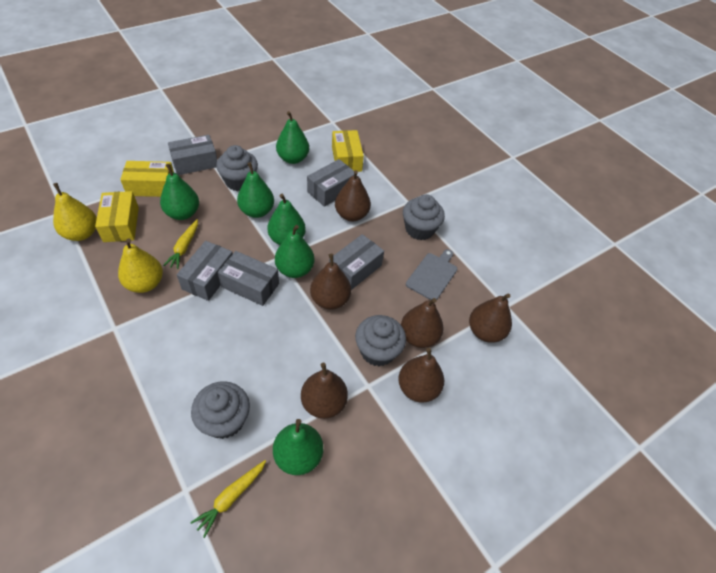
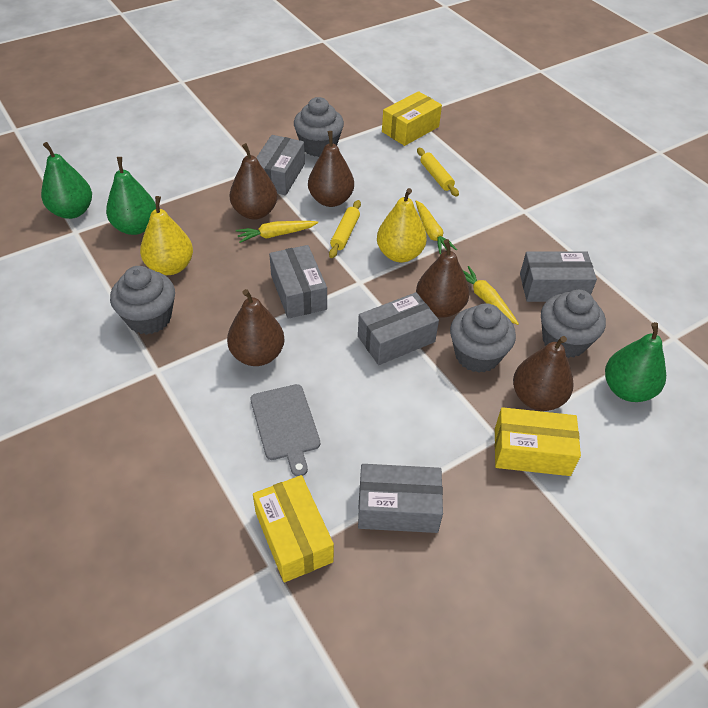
brown pear: 6 -> 5
green pear: 6 -> 3
yellow carrot: 2 -> 3
yellow rolling pin: 0 -> 2

